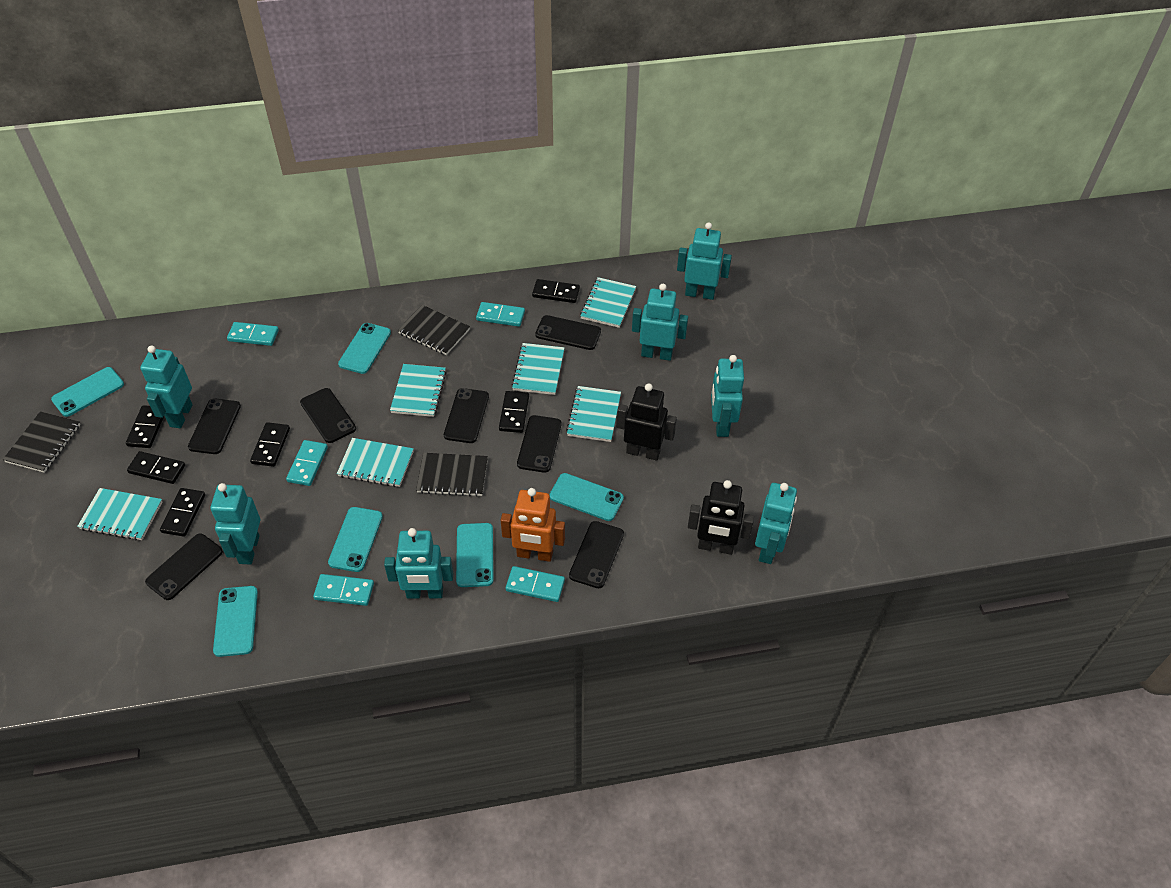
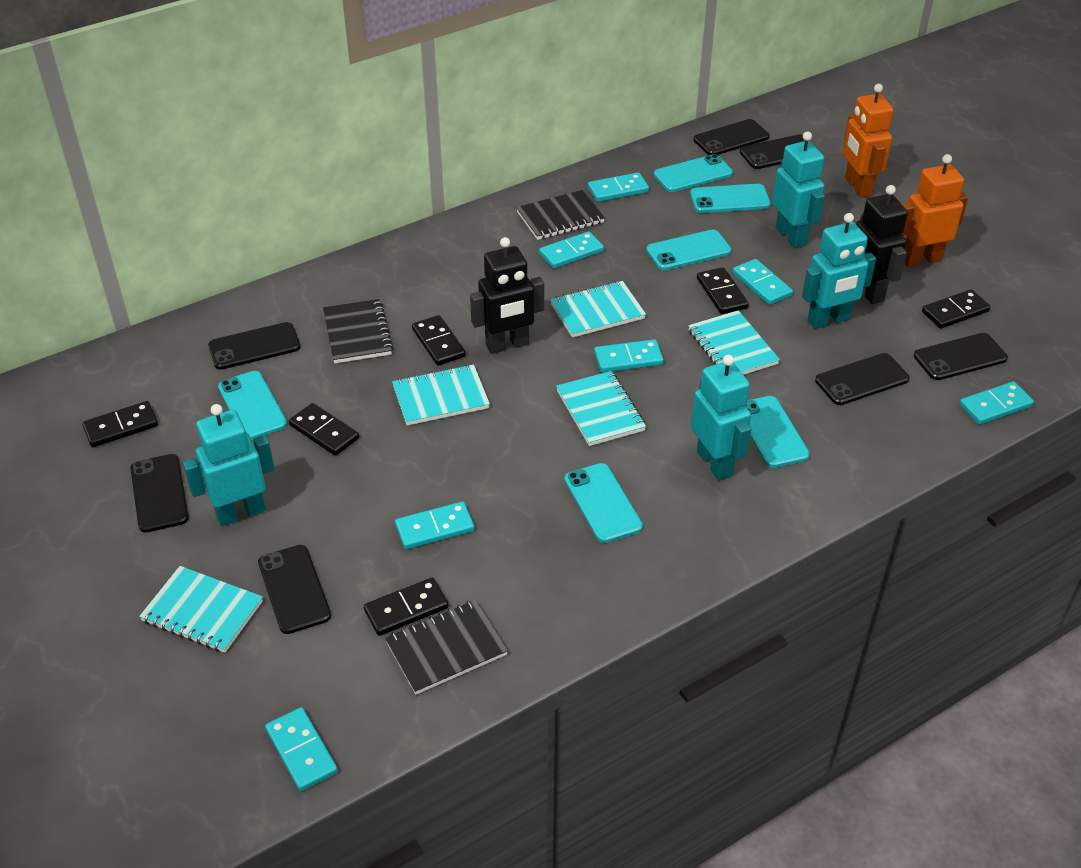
orange robot: 1 -> 2
turquoise domino: 5 -> 7
turquoise notebook: 6 -> 5
turquoise robot: 7 -> 4

